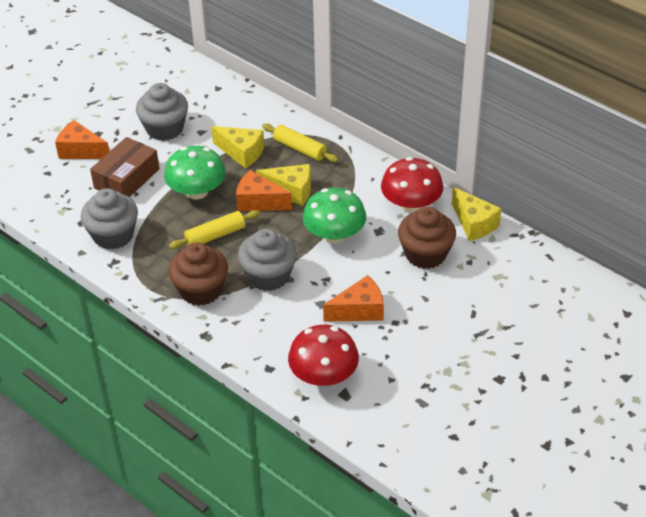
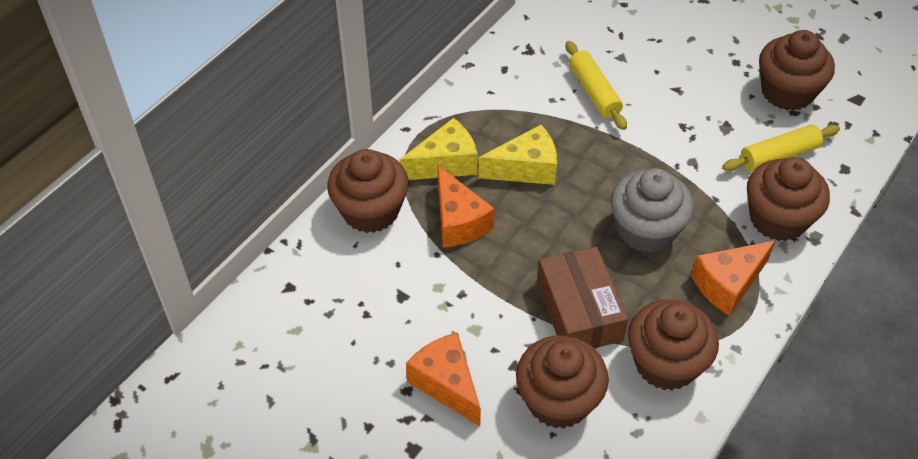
brown cupcake: 2 -> 5
green mushroom: 2 -> 0
grey cupcake: 3 -> 1
red mushroom: 2 -> 0
yellow cheese: 3 -> 2

